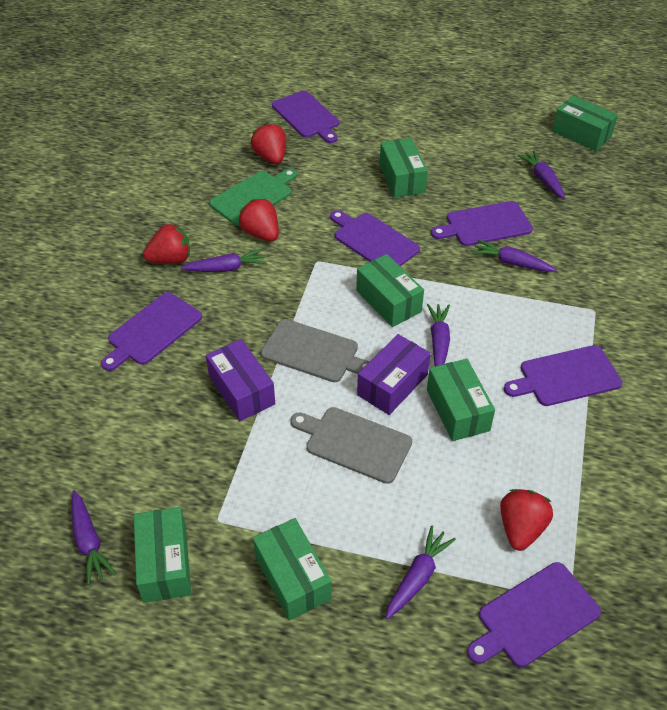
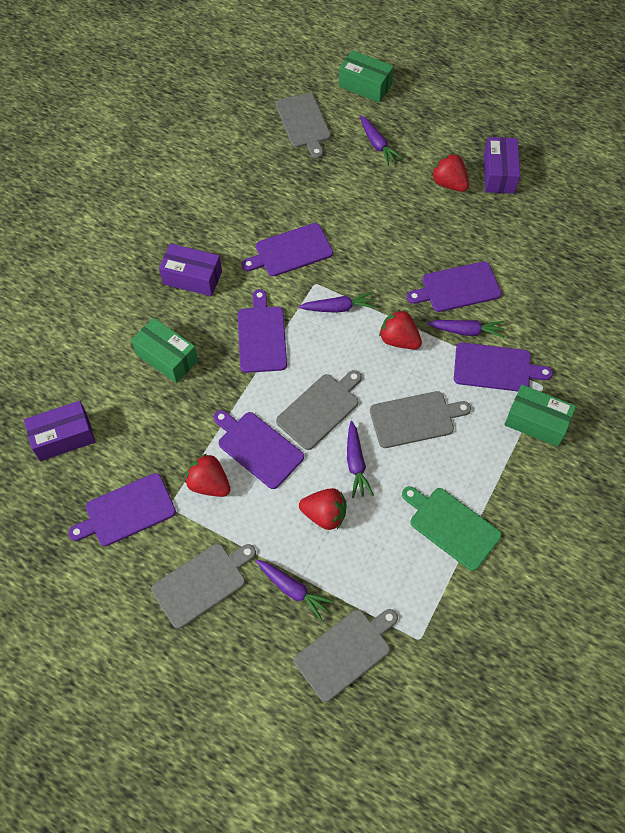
green box: 6 -> 3
grey cutting board: 2 -> 5
purple box: 2 -> 3
purple carrot: 6 -> 5

